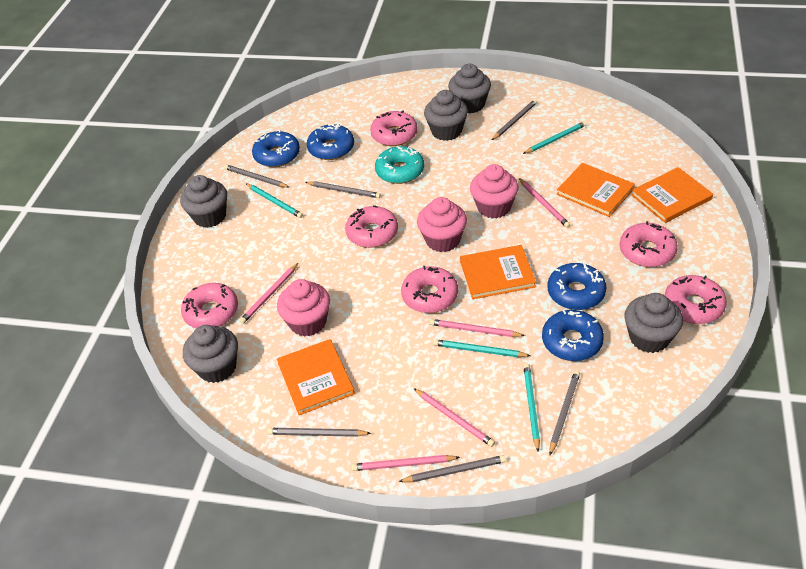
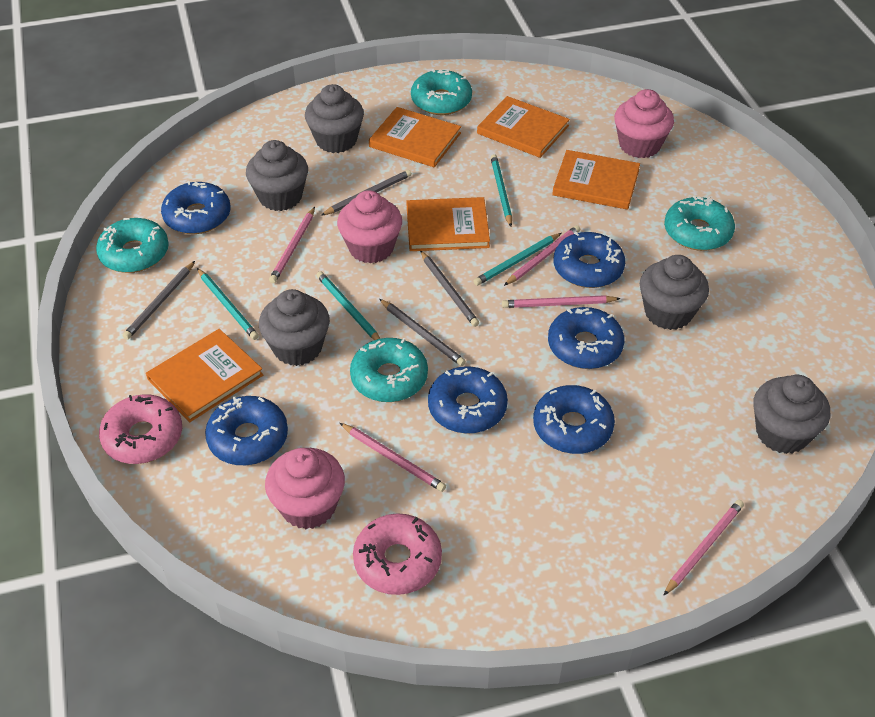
blue donut: 4 -> 6
grey pencil: 6 -> 4
orange book: 4 -> 5
pink donut: 6 -> 2
turquoise donut: 1 -> 4

